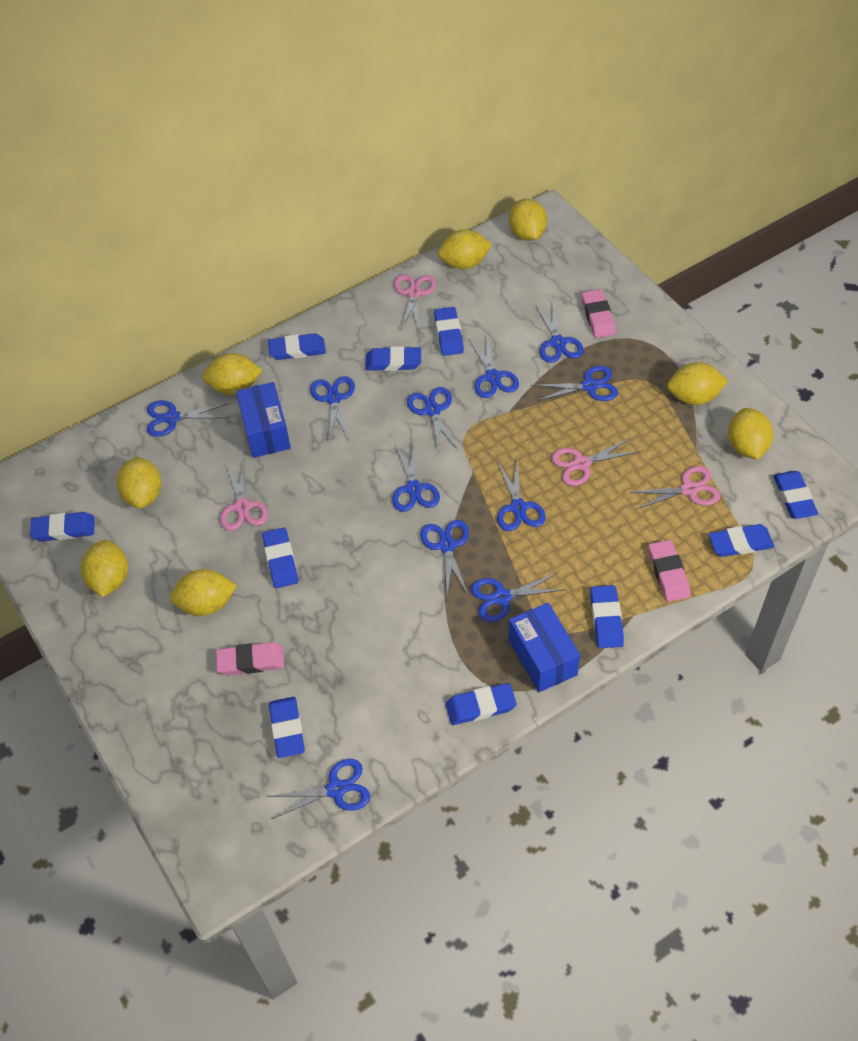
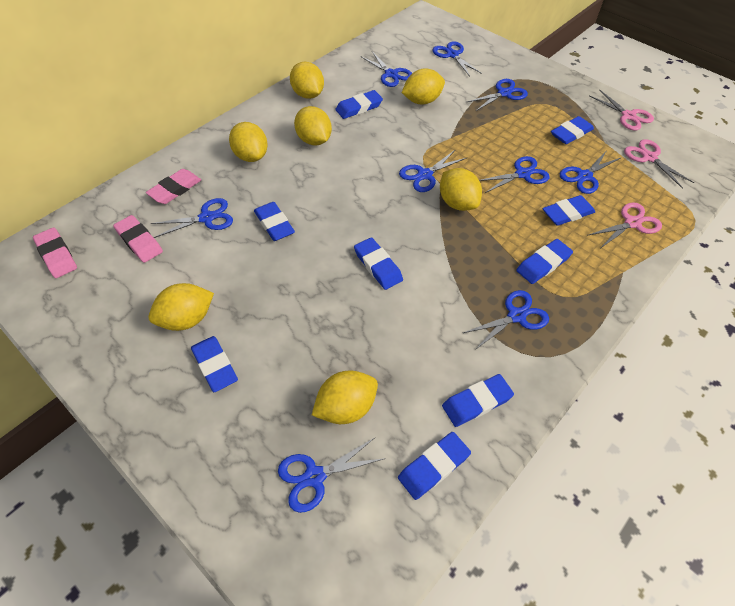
blue box: 2 -> 0
blue eraser: 10 -> 9
blue scissors: 11 -> 9
pink scissors: 4 -> 3
yellow lemon: 8 -> 7

